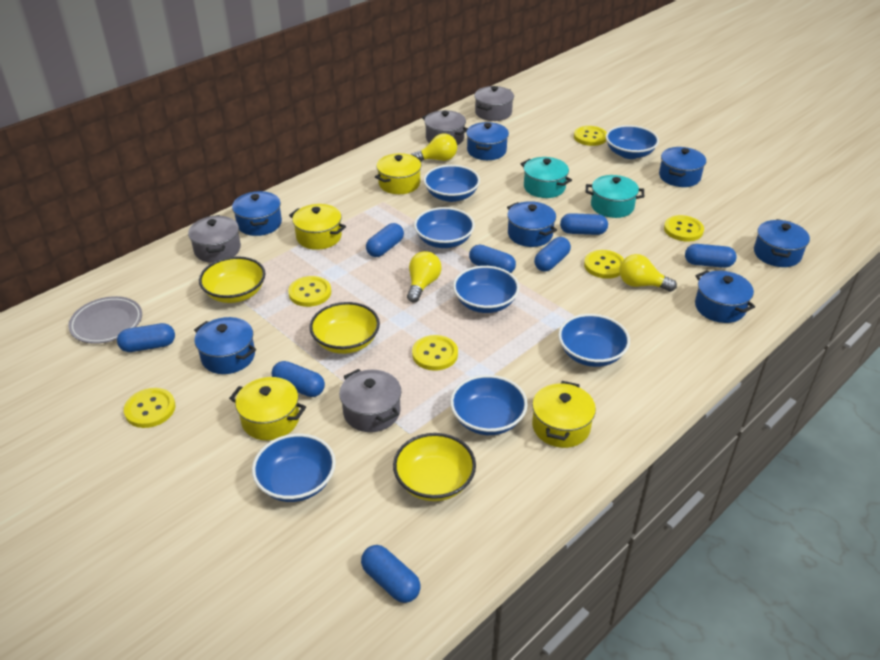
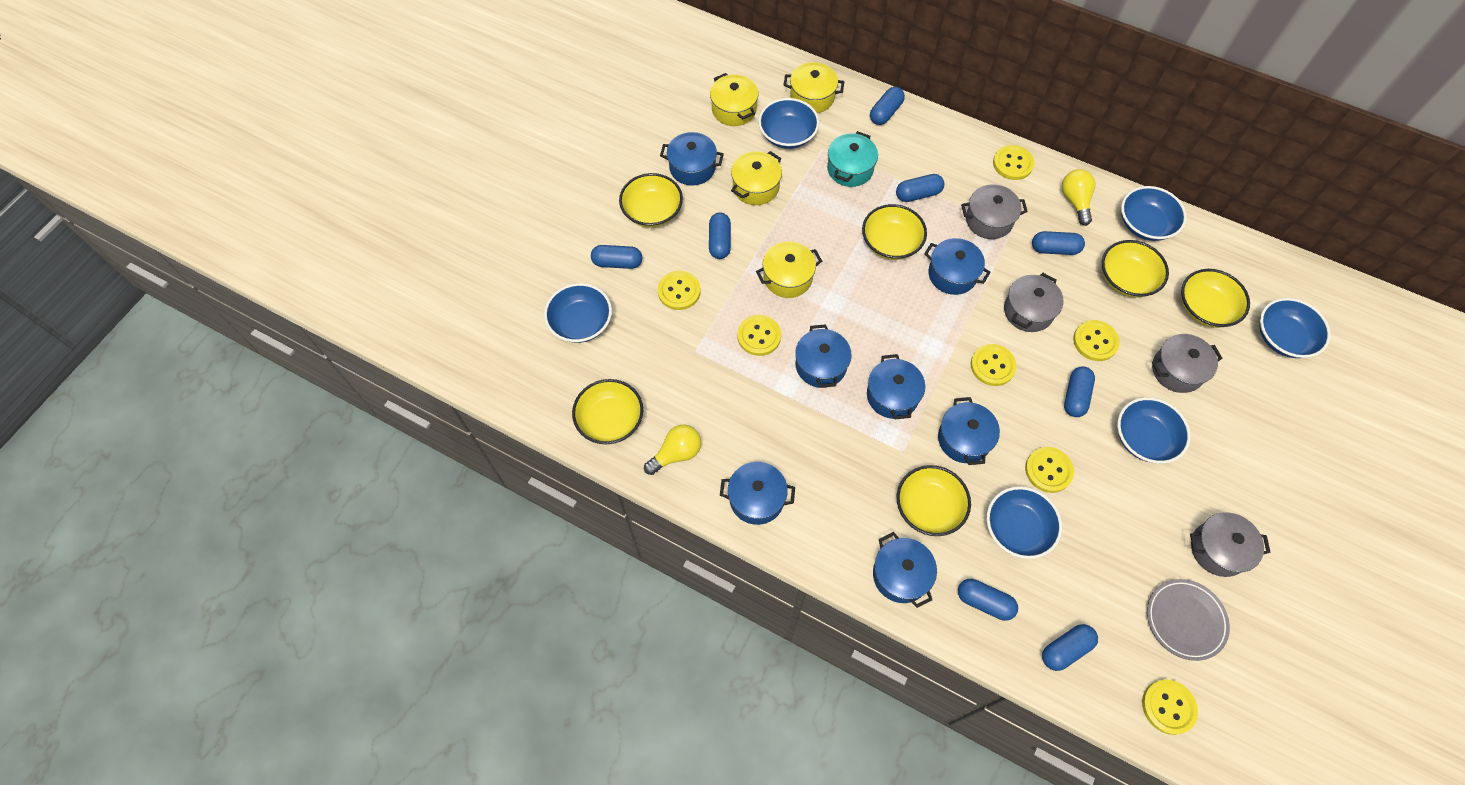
blue bowl: 7 -> 6
turquoise pot: 2 -> 1
yellow bowl: 3 -> 6
yellow button: 6 -> 7
yellow light bulb: 3 -> 2

